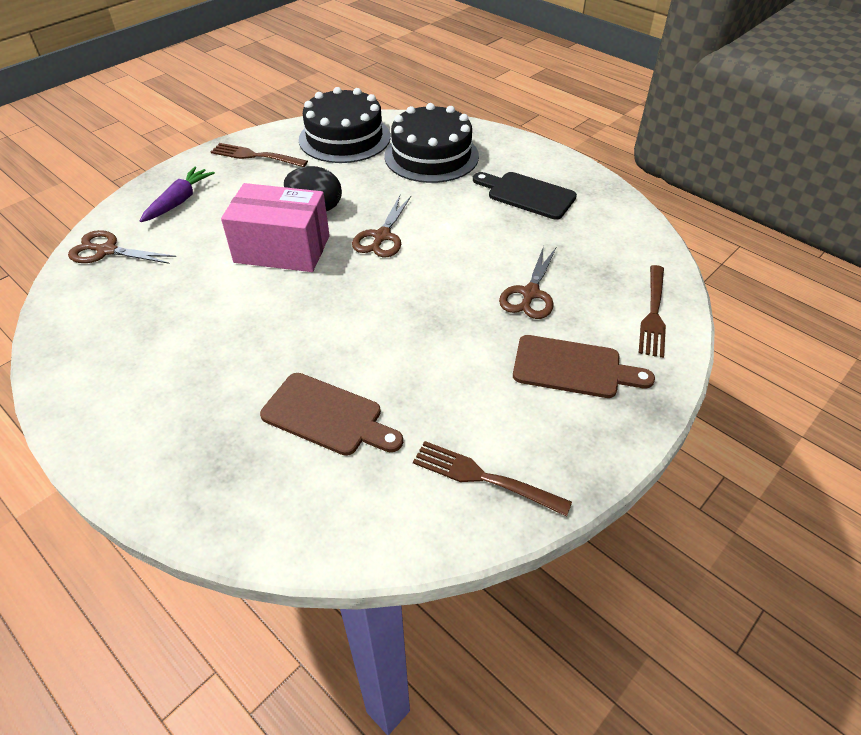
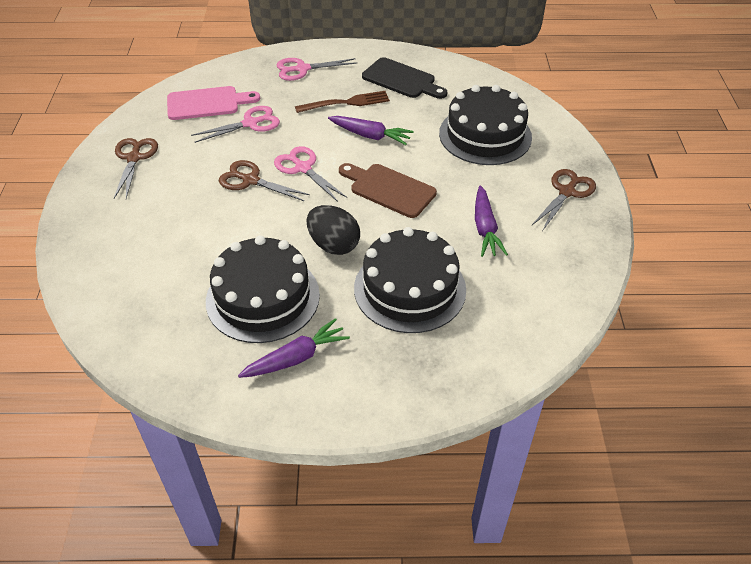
black cake: 2 -> 3
brown cutting board: 2 -> 1
brown fork: 3 -> 1
pink box: 1 -> 0
pink cutting board: 0 -> 1
pink scissors: 0 -> 3
purple carrot: 1 -> 3

